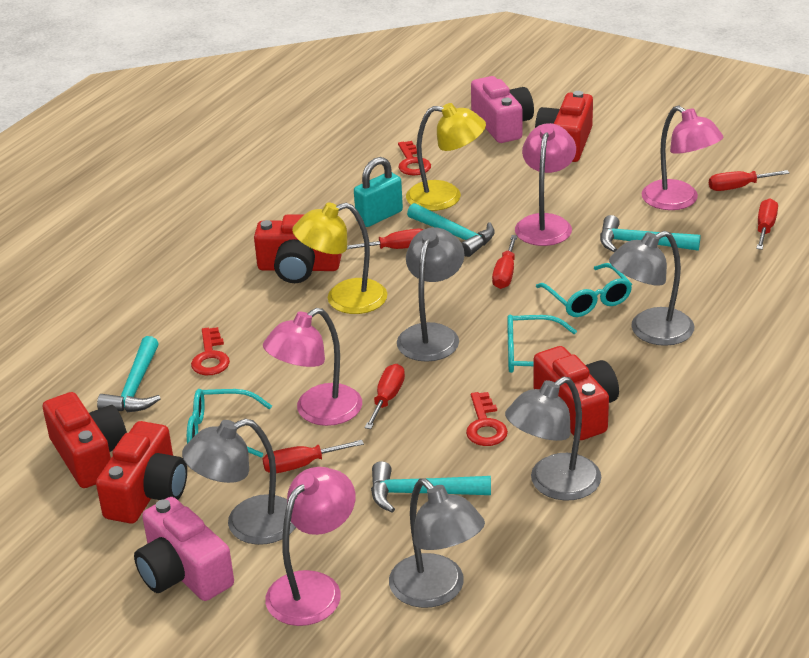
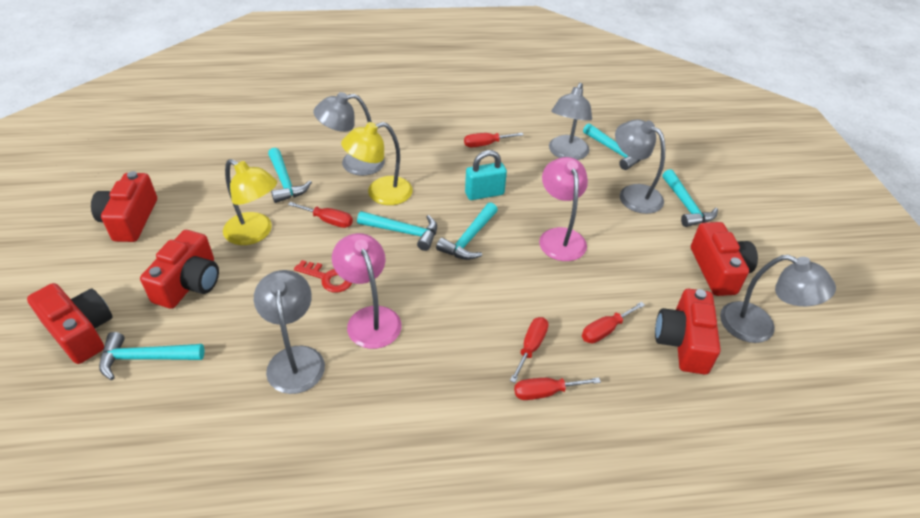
pink camera: 2 -> 0
pink lamp: 4 -> 2
red key: 3 -> 1
red screwdriver: 6 -> 5
turquoise glasses: 3 -> 0
turquoise hammer: 4 -> 6

